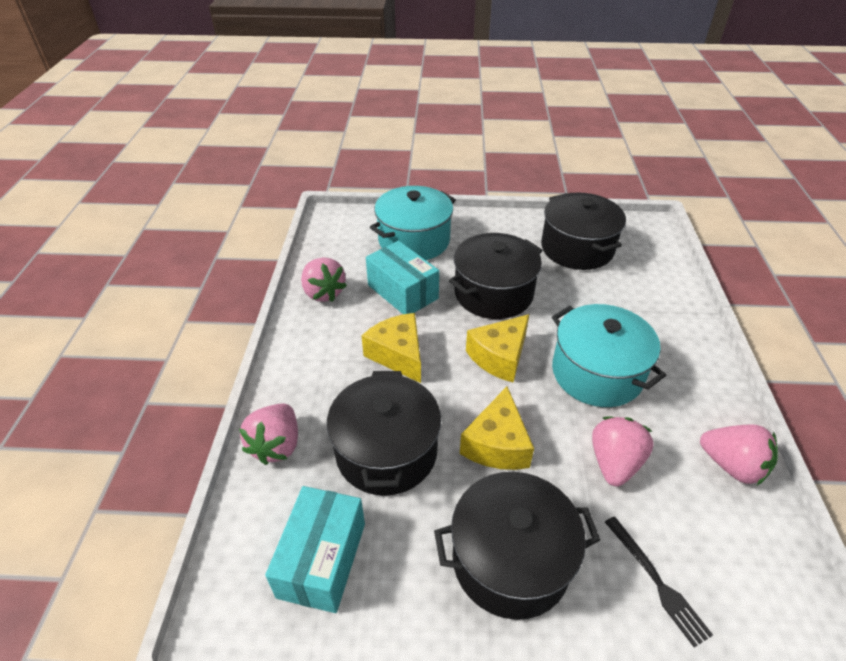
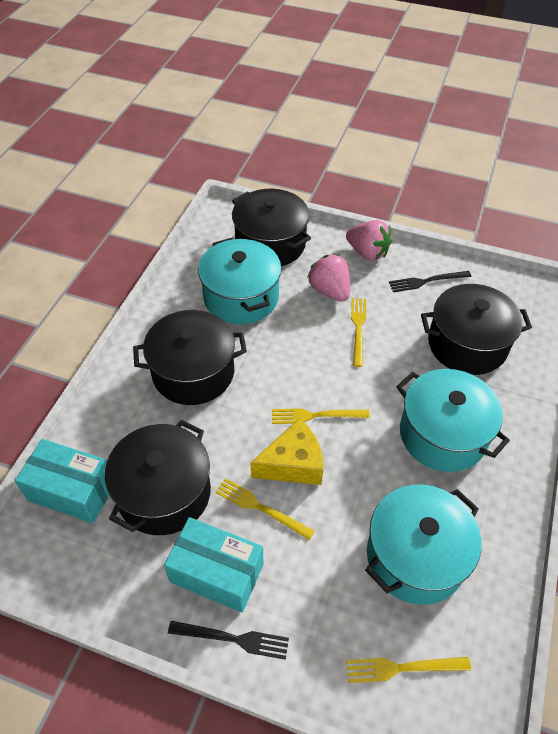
black fork: 1 -> 2
pink strawberry: 4 -> 2
turquoise pot: 2 -> 3
yellow cheese: 3 -> 1
yellow fork: 0 -> 4

